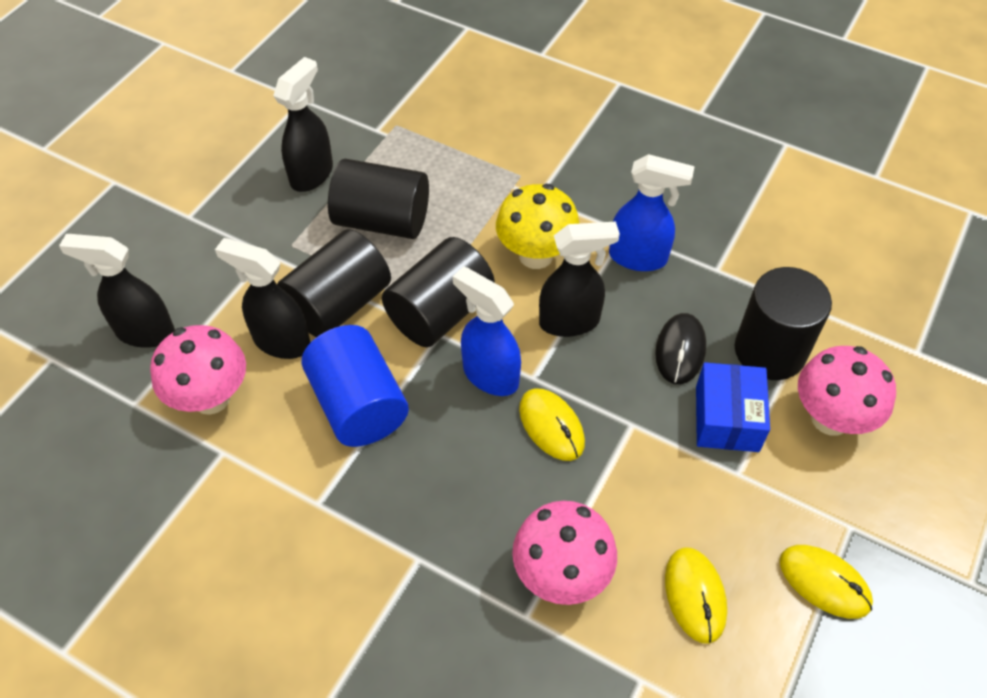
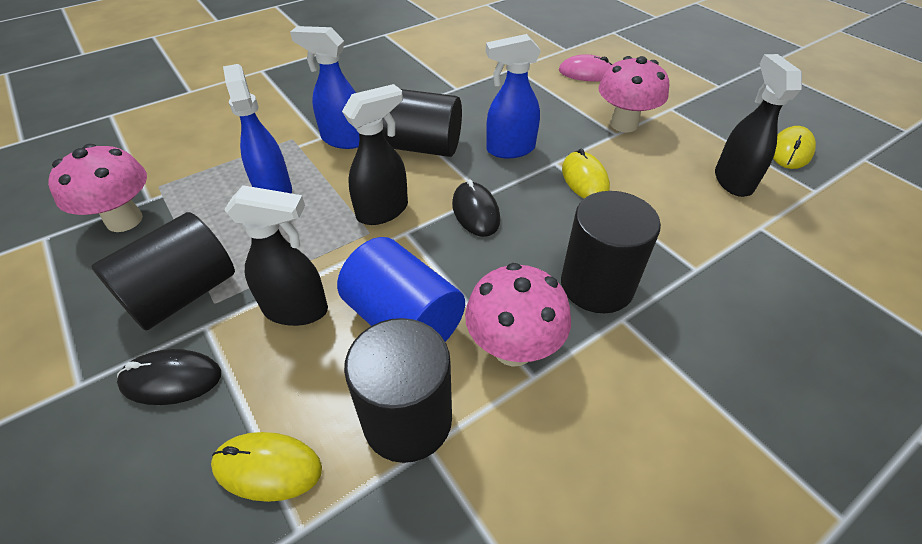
black mouse: 1 -> 2
black spray bottle: 4 -> 3
blue box: 1 -> 0
blue spray bottle: 2 -> 3
pink mouse: 0 -> 1
yellow mushroom: 1 -> 0

